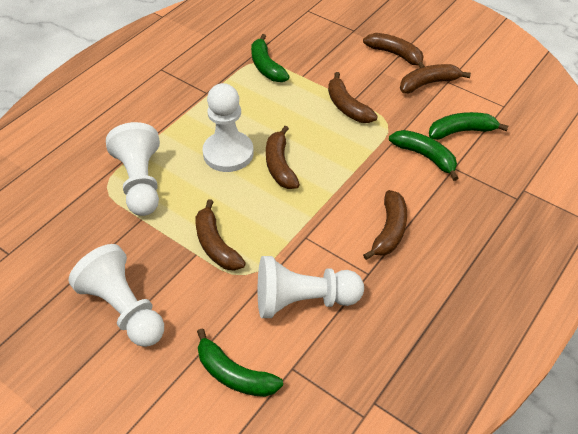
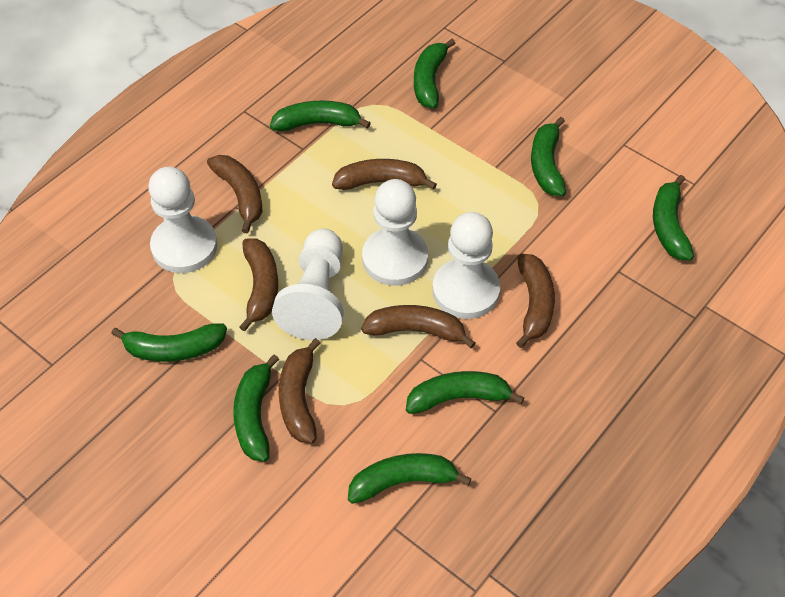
green banana: 4 -> 8

